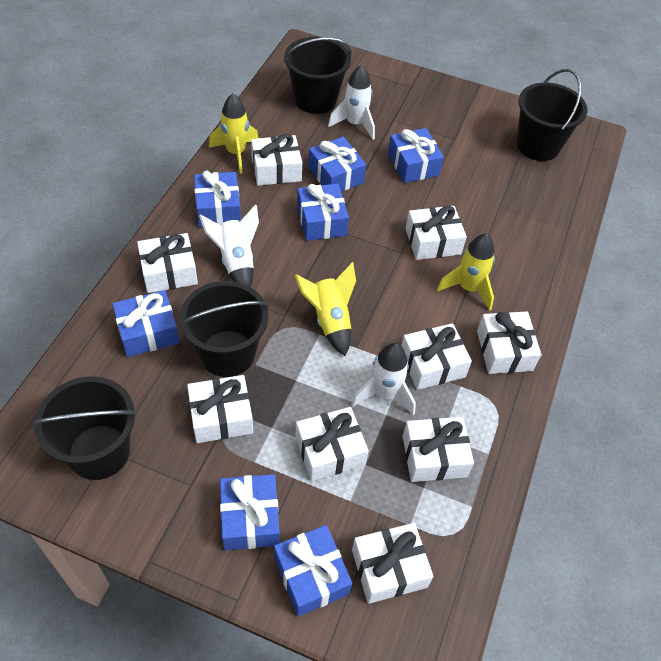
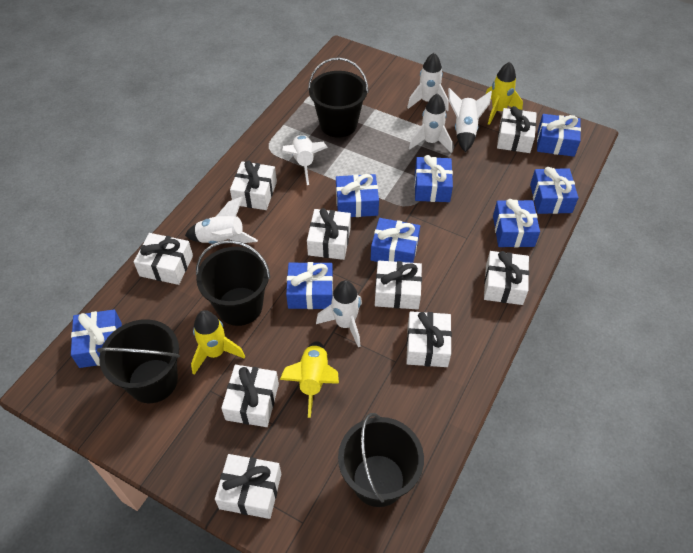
blue gift: 7 -> 8
white rocket: 3 -> 6

